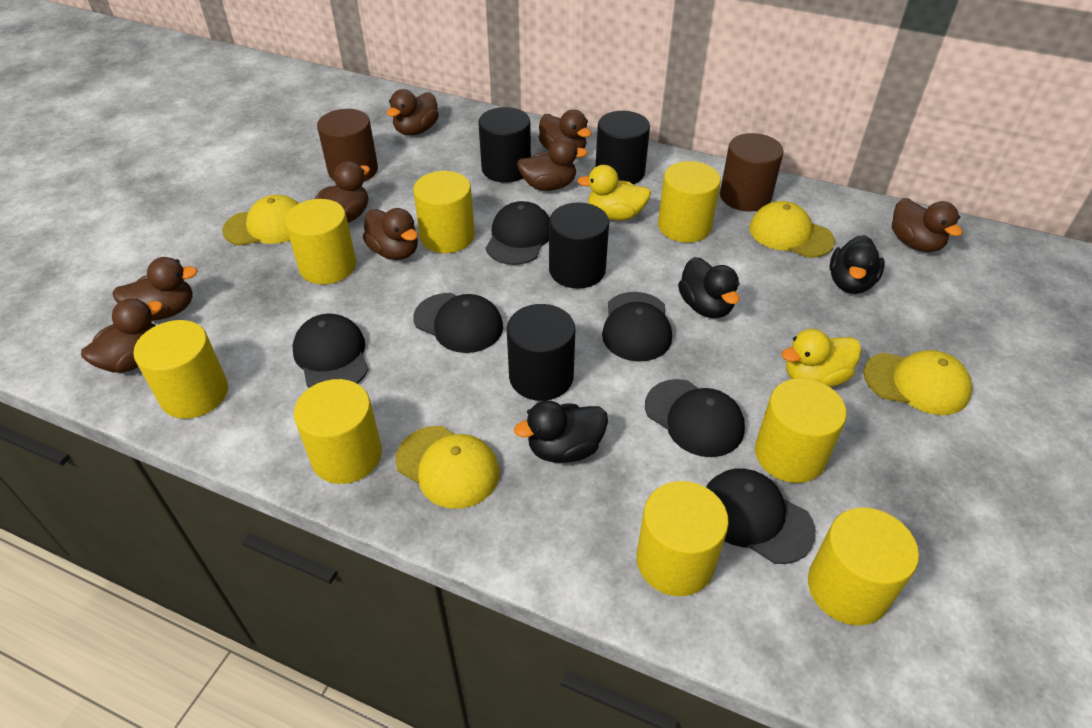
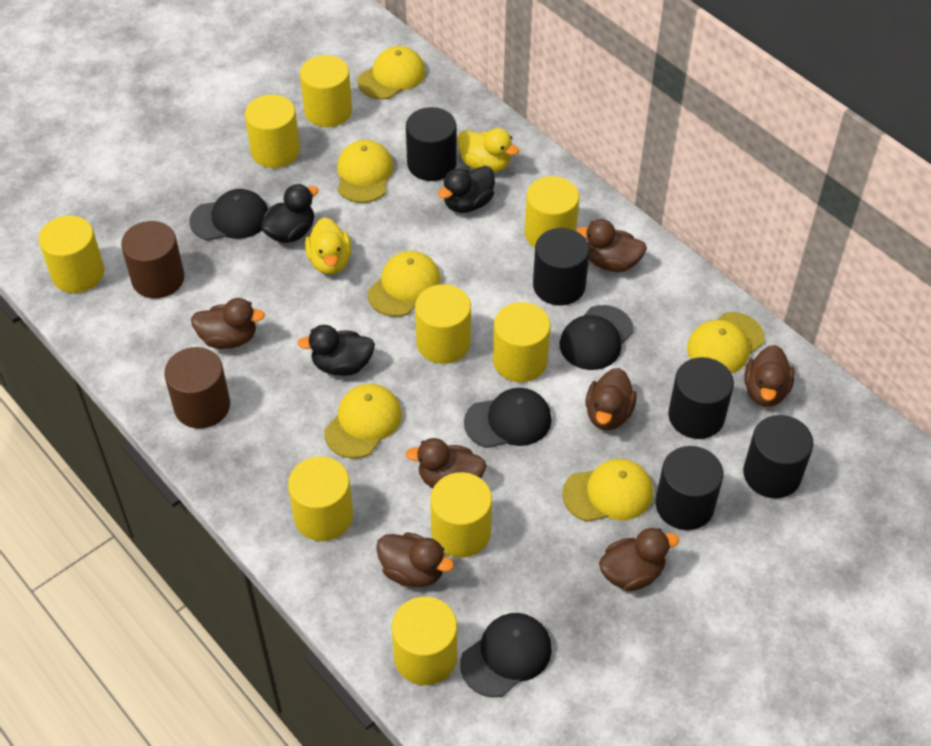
black cap: 6 -> 4
black cylinder: 4 -> 5
brown duck: 8 -> 7
yellow cap: 4 -> 6
yellow cylinder: 8 -> 9

